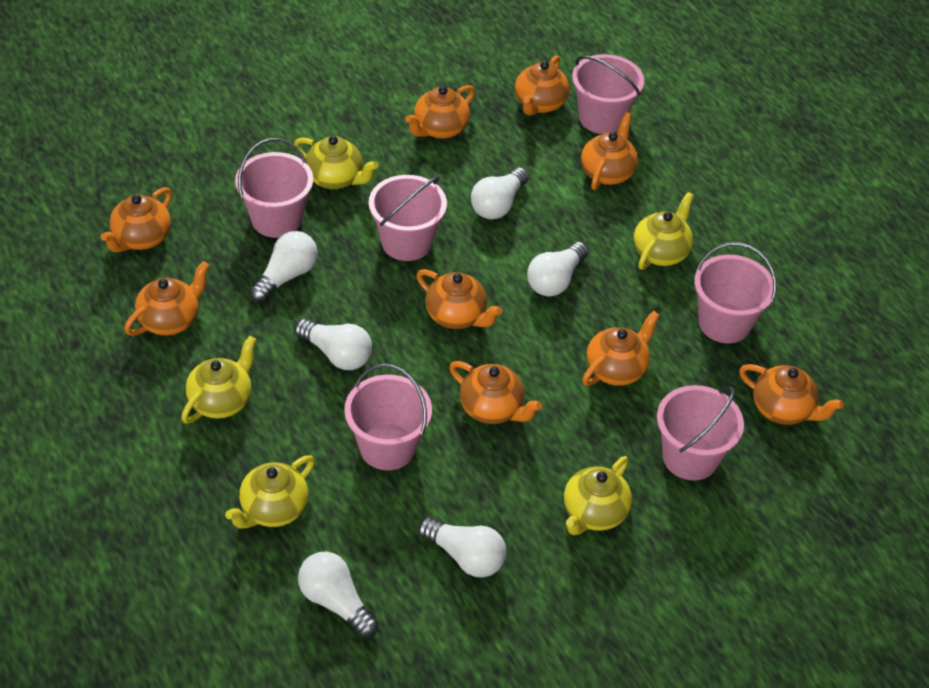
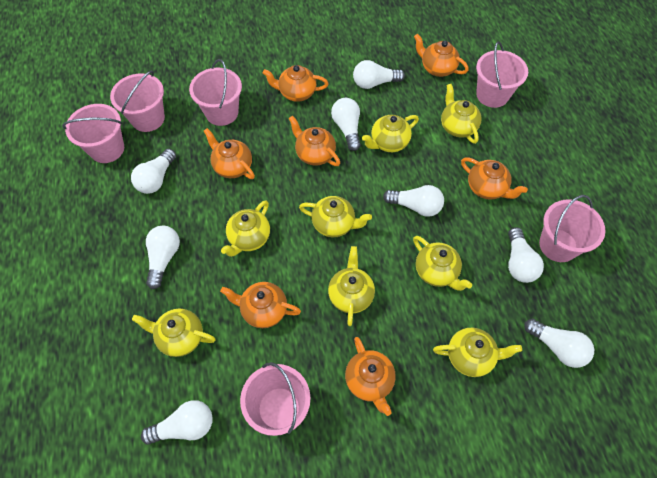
orange teapot: 9 -> 7
white light bulb: 6 -> 8
yellow teapot: 5 -> 8

